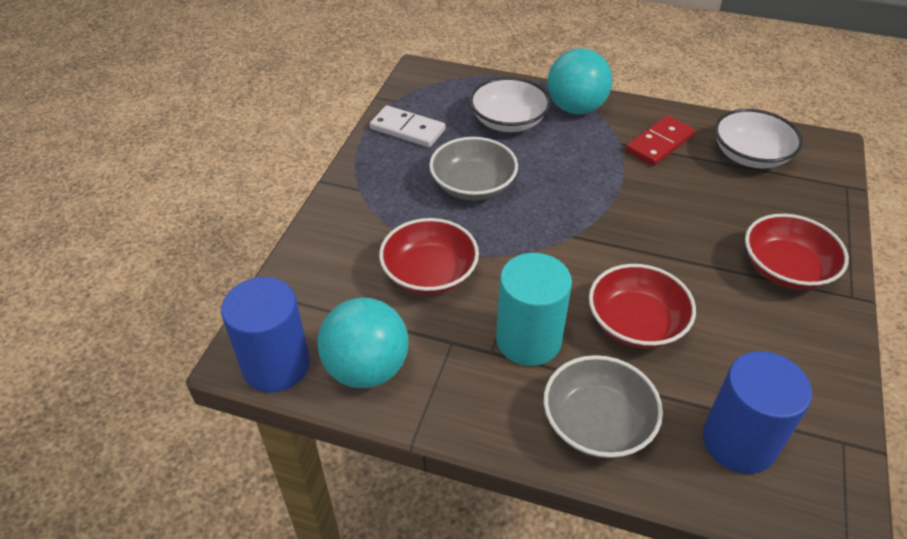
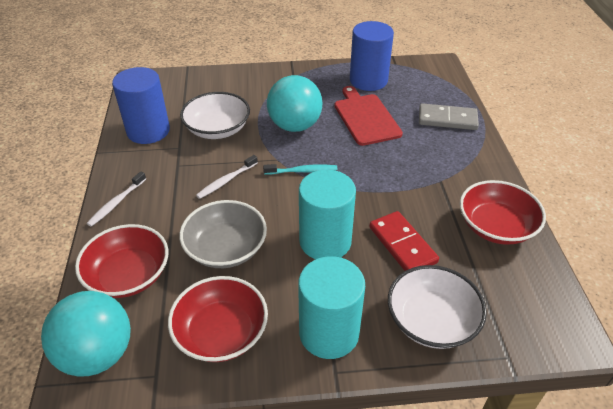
grey bowl: 2 -> 1
grey domino: 0 -> 1
red cutting board: 0 -> 1
turquoise cylinder: 1 -> 2
turquoise toothbrush: 0 -> 1
white domino: 1 -> 0
white toothbrush: 0 -> 2

